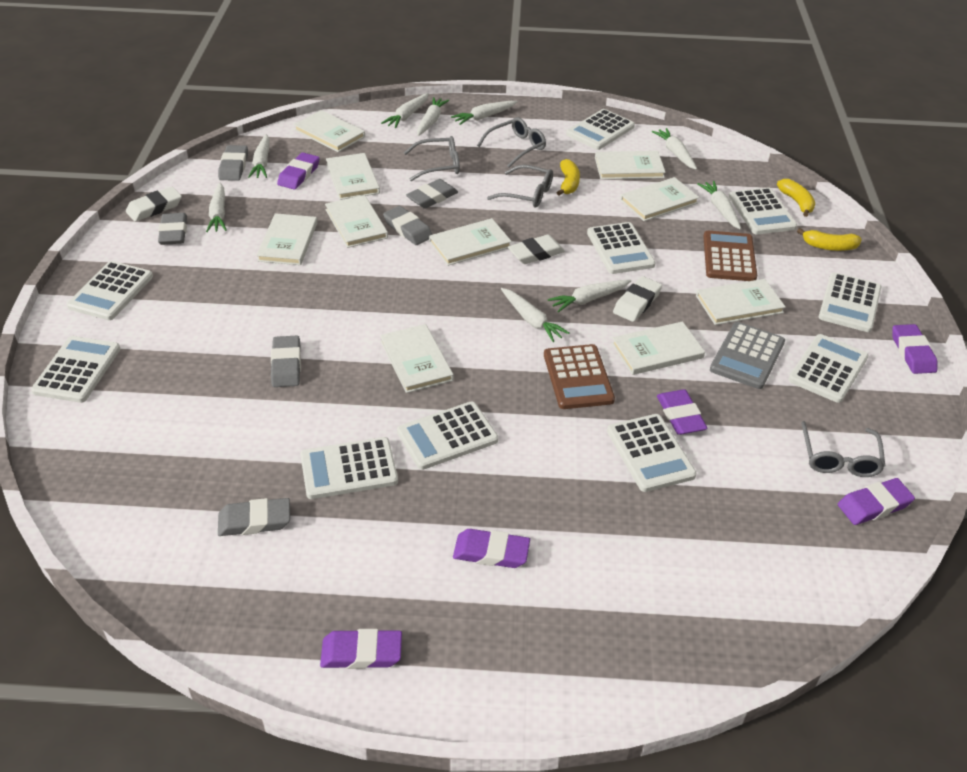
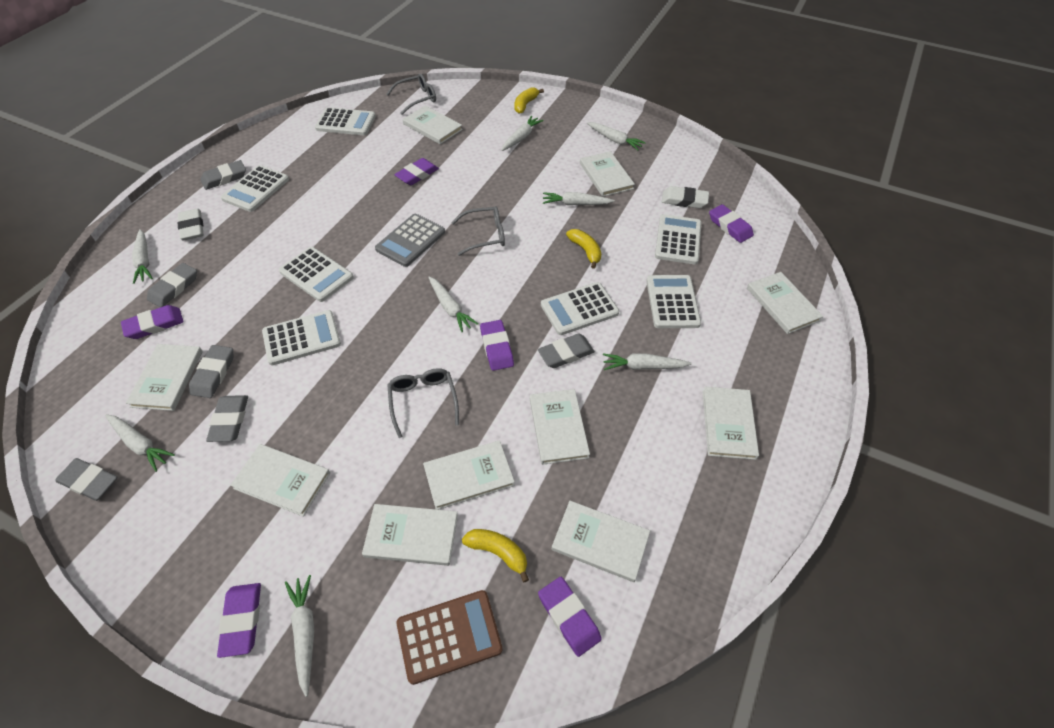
brown calculator: 2 -> 1
grey glasses: 4 -> 3
white calculator: 10 -> 7
white carrot: 9 -> 8
white eraser: 3 -> 2

